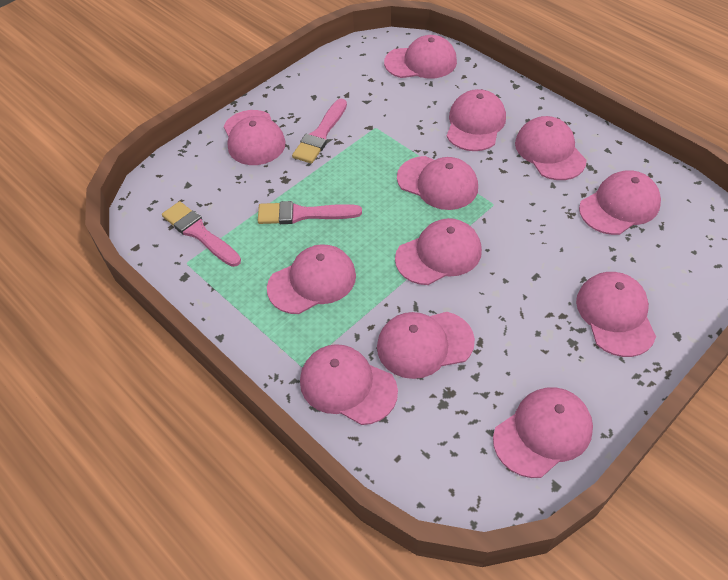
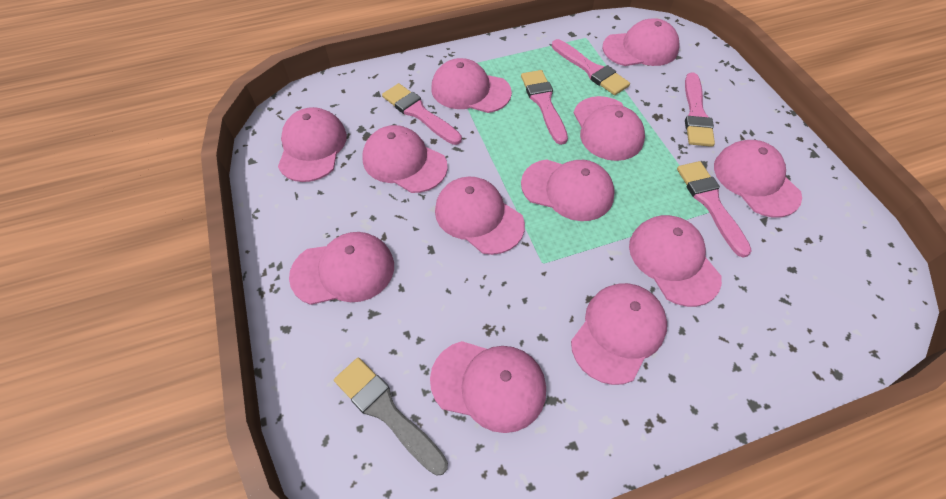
grey brush: 0 -> 1
pink brush: 3 -> 5

